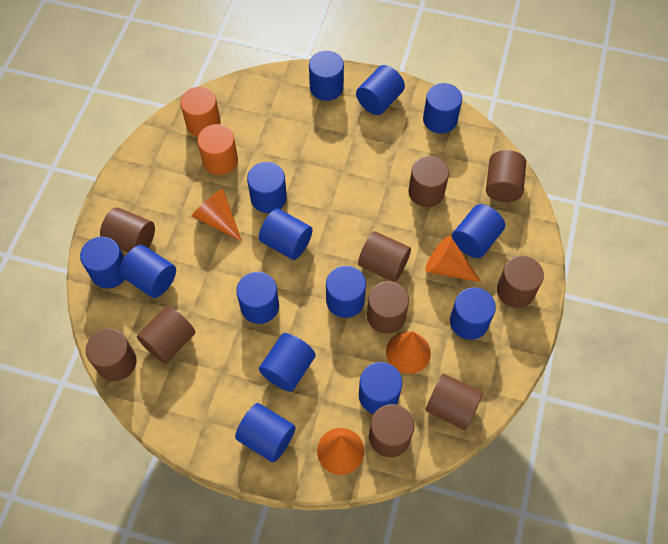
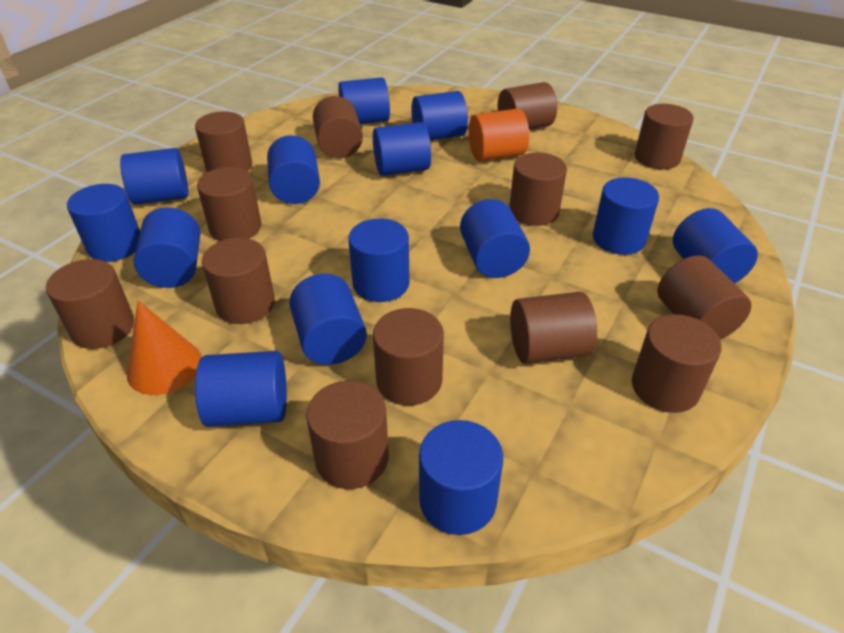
brown cylinder: 10 -> 13
orange cone: 4 -> 1
orange cylinder: 2 -> 1

